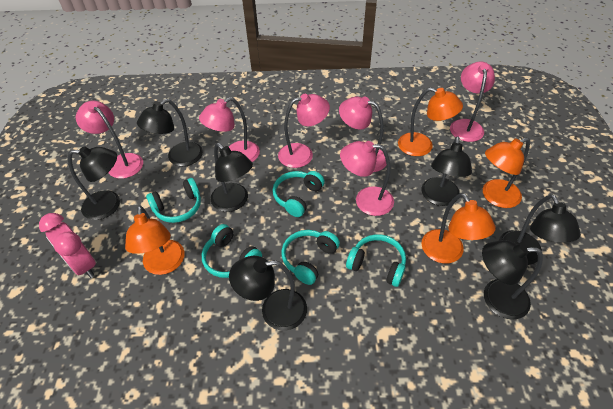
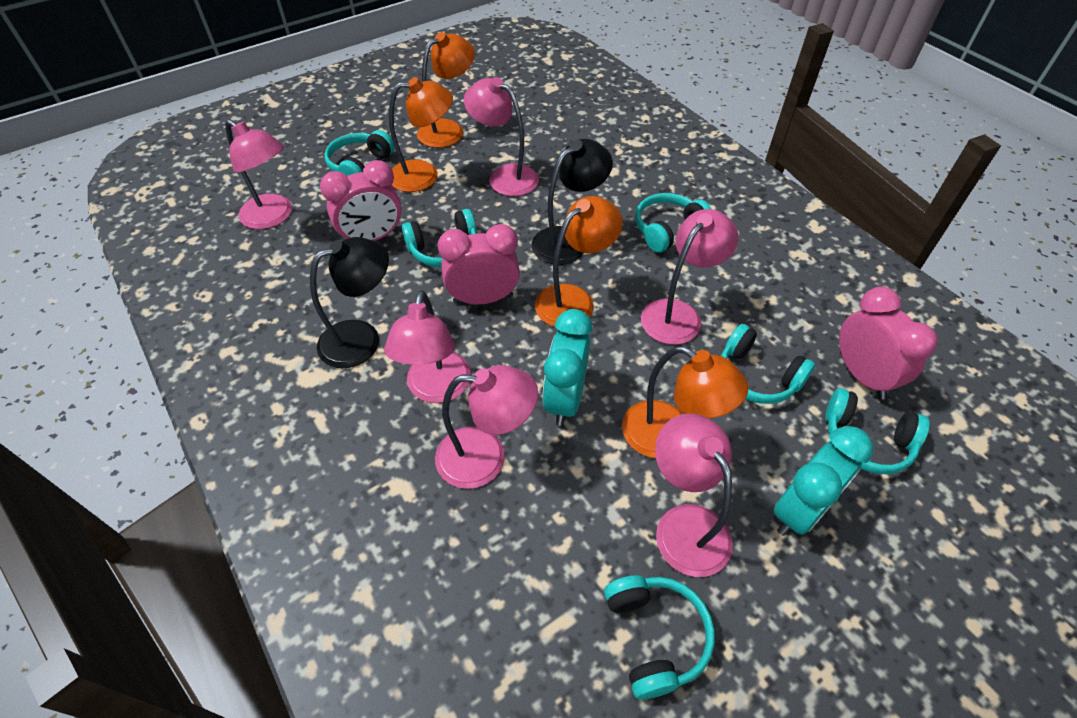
black lamp: 7 -> 2
pink clock: 1 -> 3
turquoise clock: 0 -> 2
turquoise headphones: 5 -> 6

